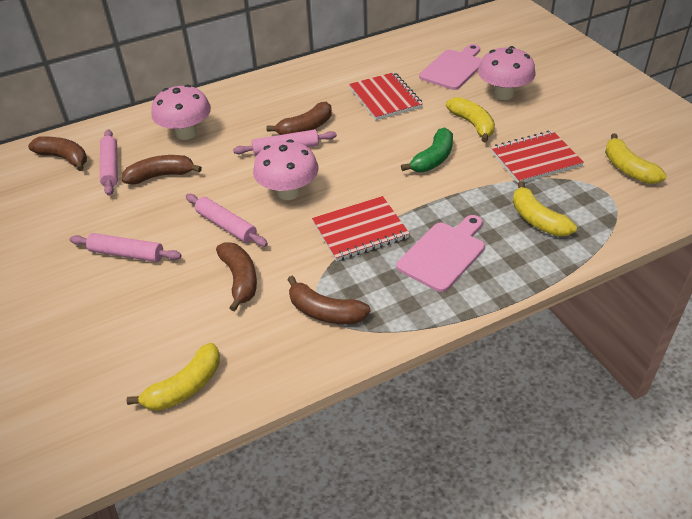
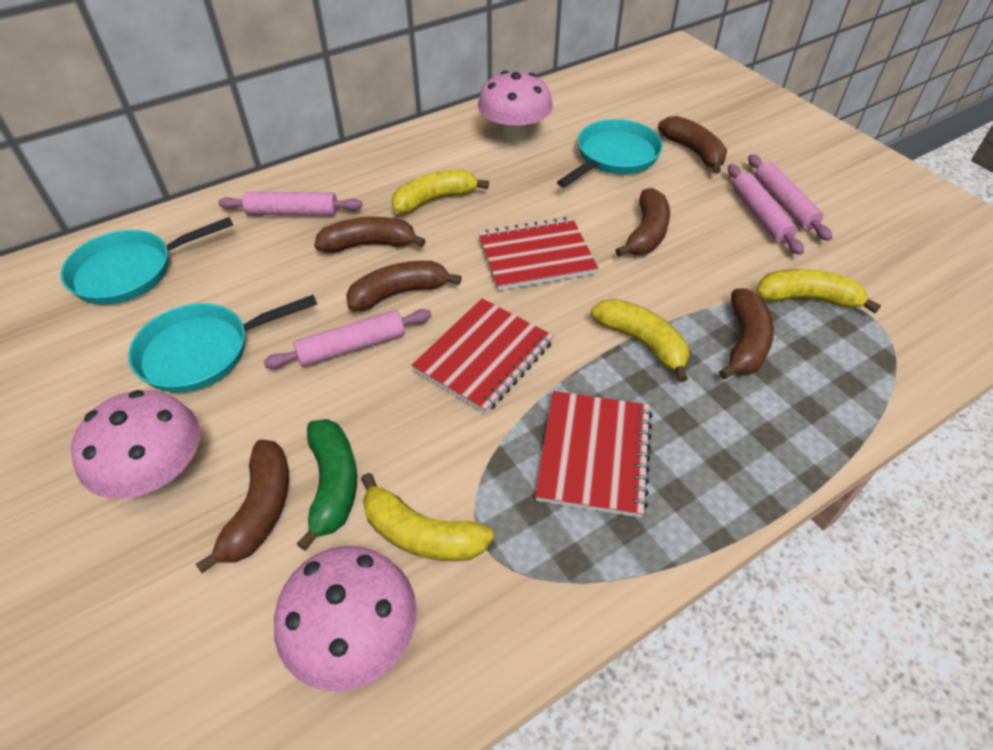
brown banana: 5 -> 6
pink cutting board: 2 -> 0
turquoise pan: 0 -> 3

